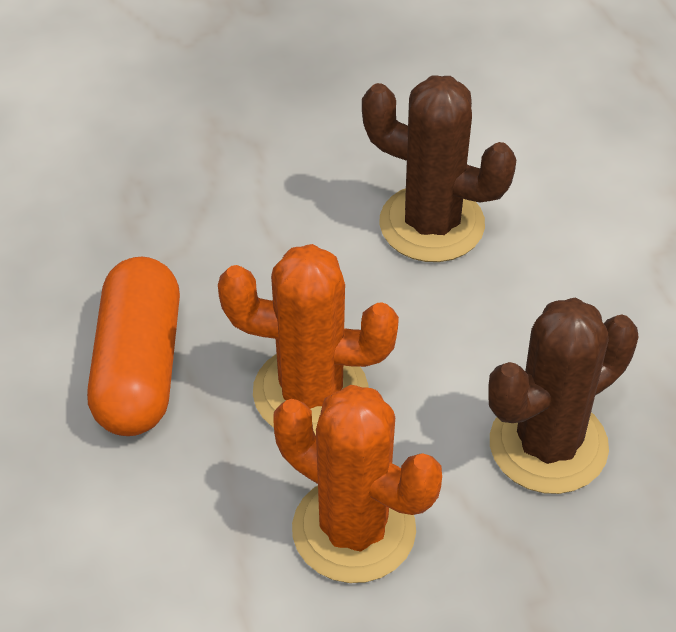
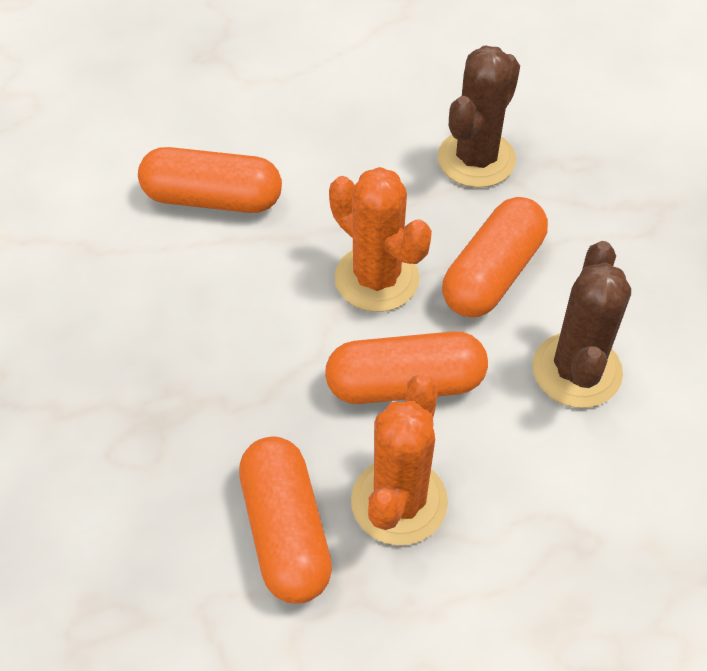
orange capsule: 1 -> 4

